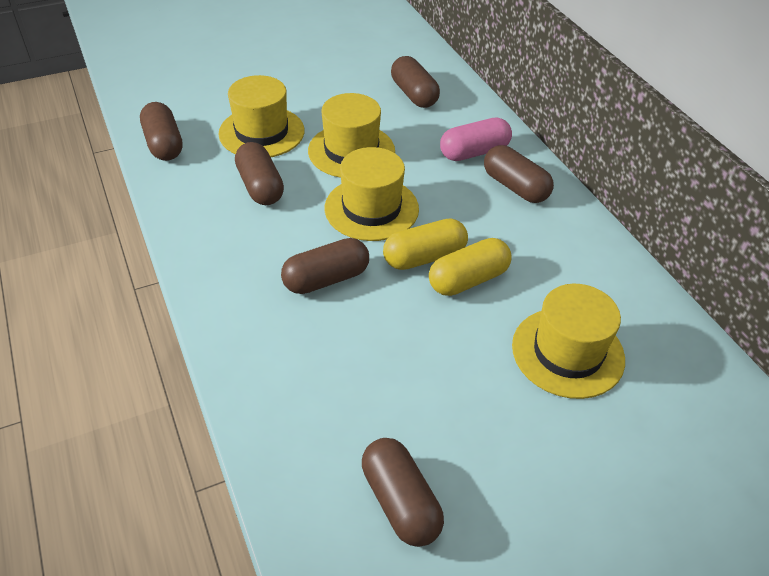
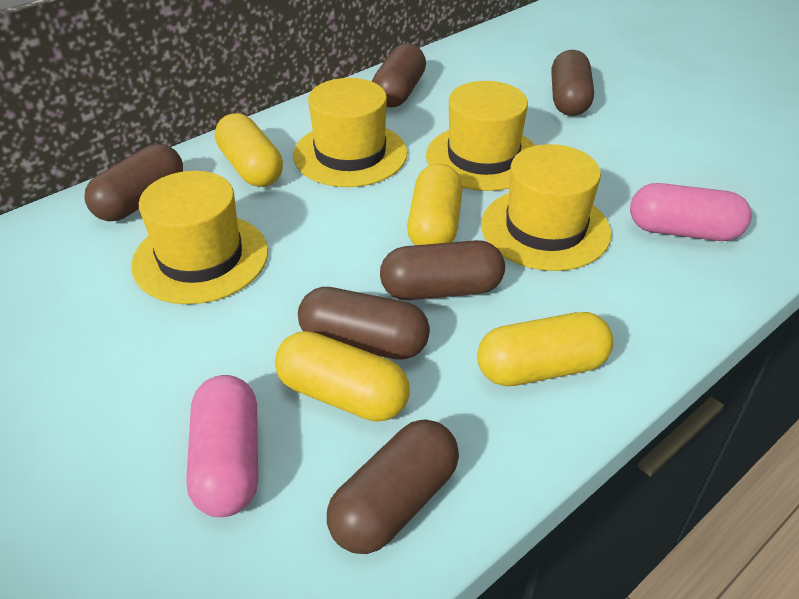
pink capsule: 1 -> 2
yellow capsule: 2 -> 4

